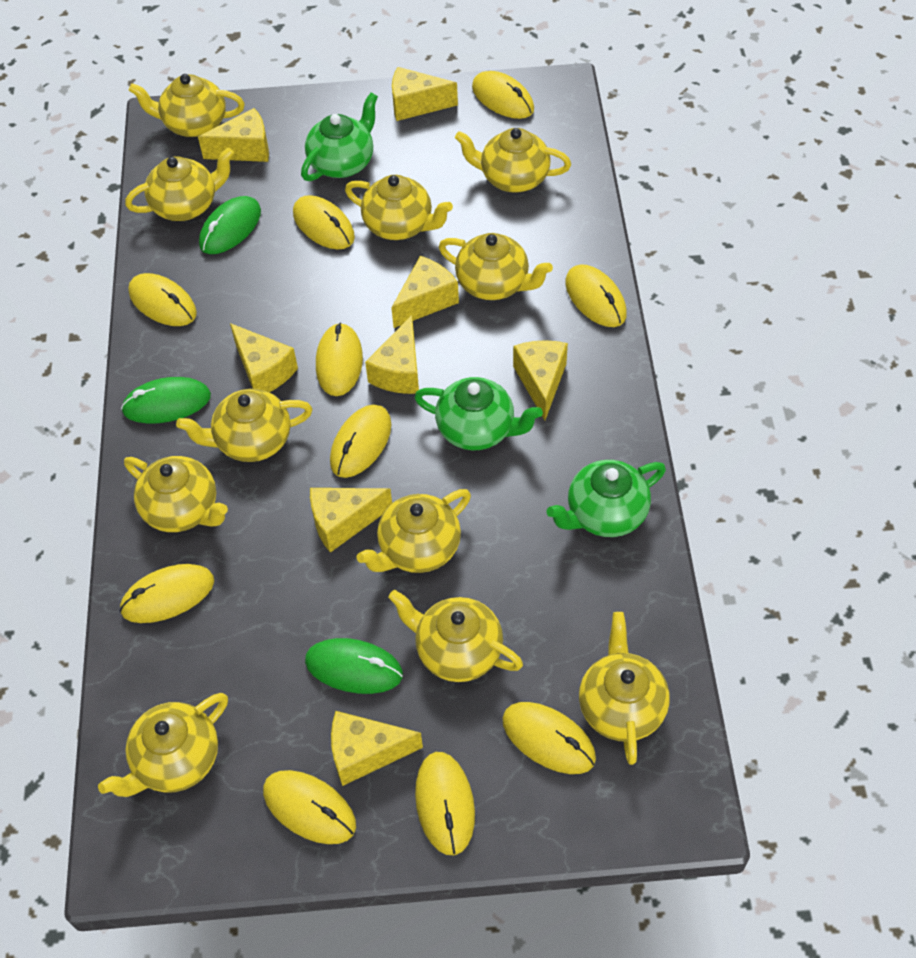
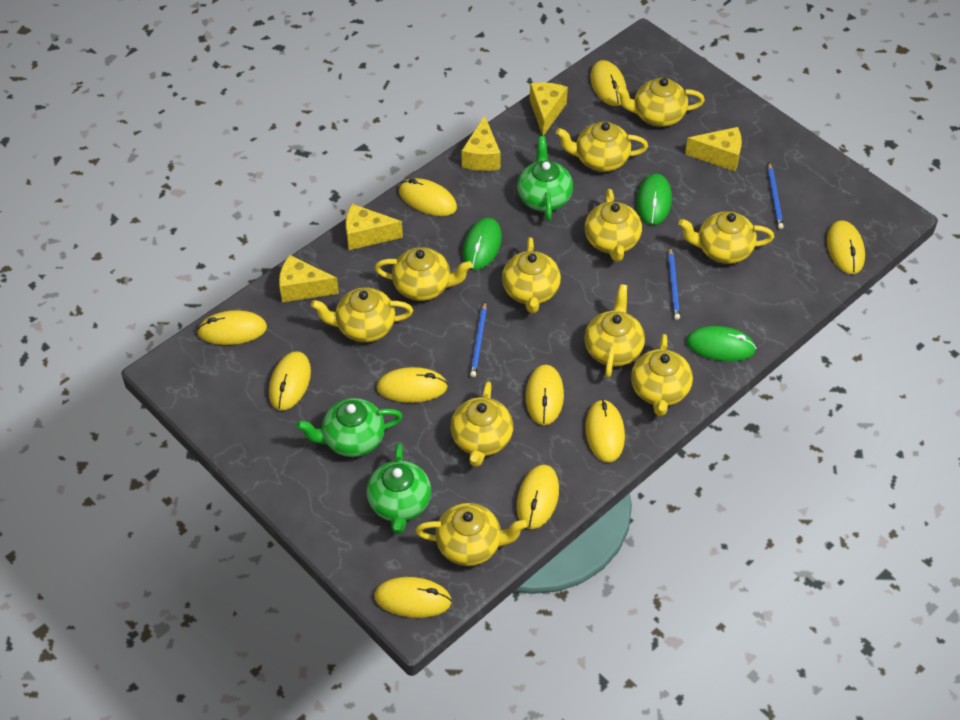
blue pencil: 0 -> 3
yellow cheese: 8 -> 5

